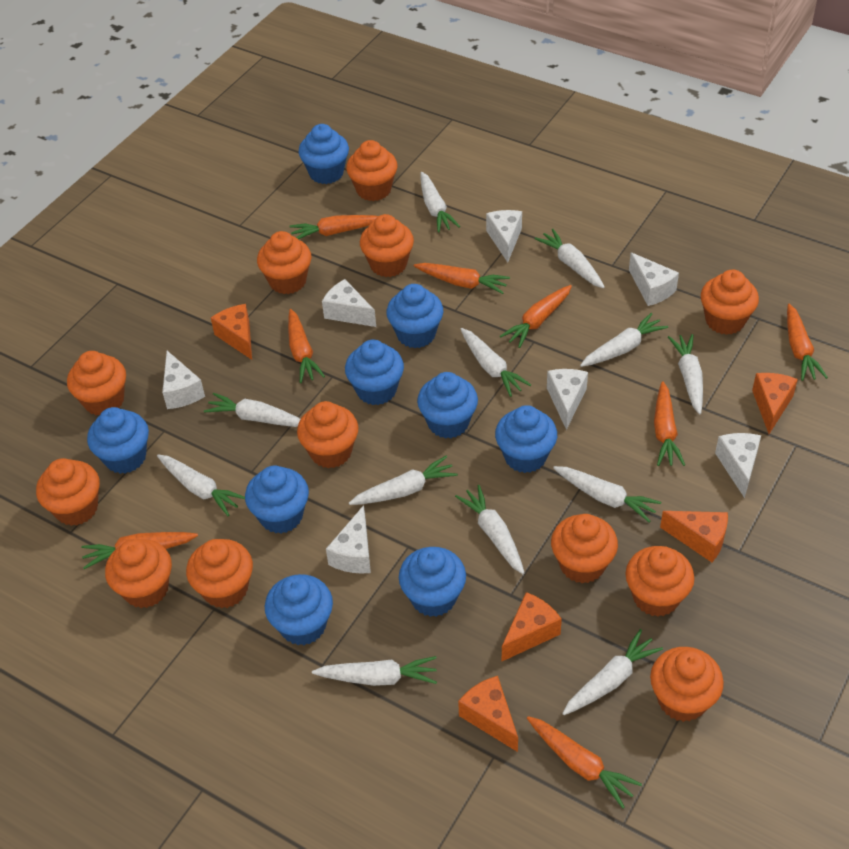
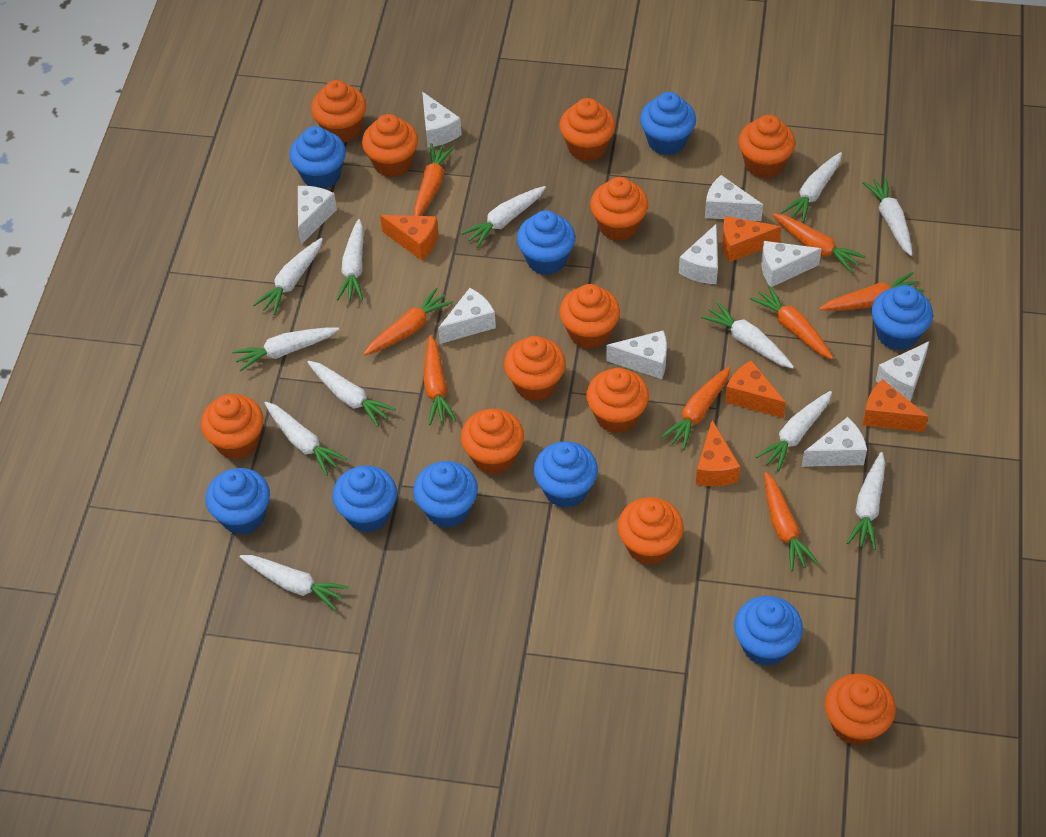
white cheese: 7 -> 9

